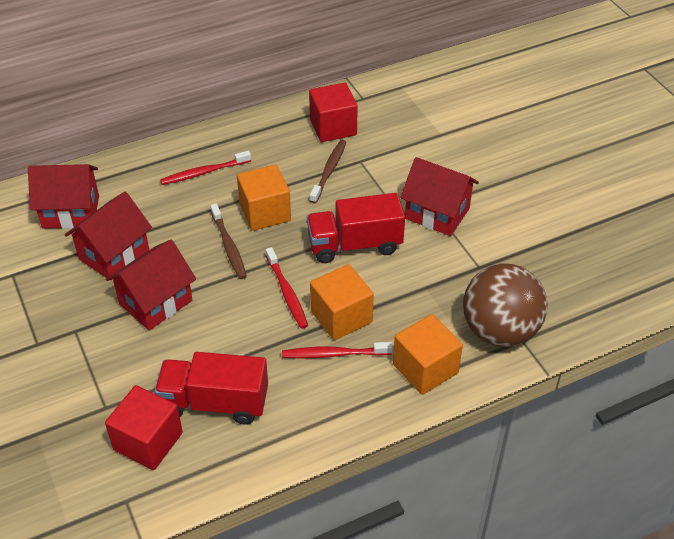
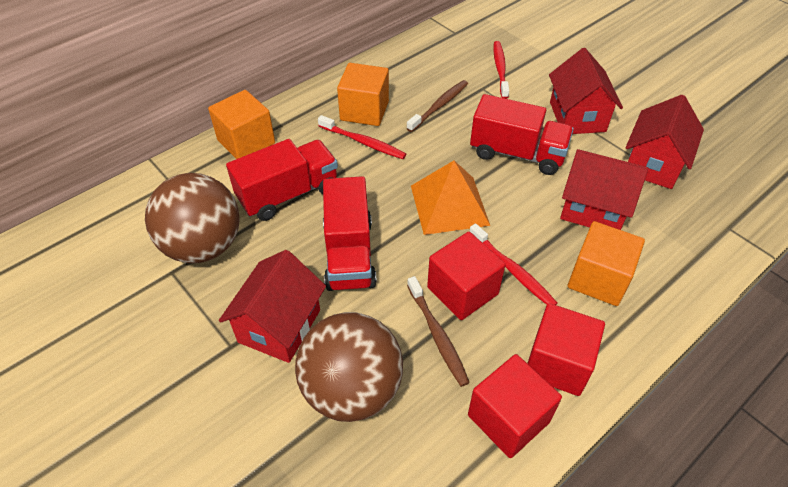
brown ball: 1 -> 2
orange pyramid: 0 -> 1
red cube: 2 -> 3
red truck: 2 -> 3

